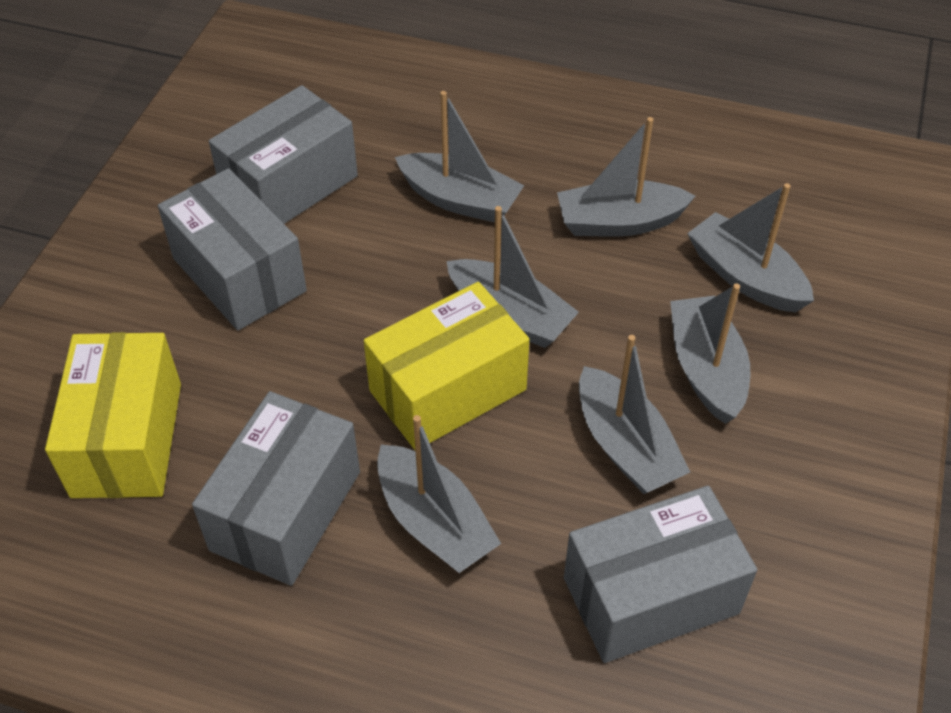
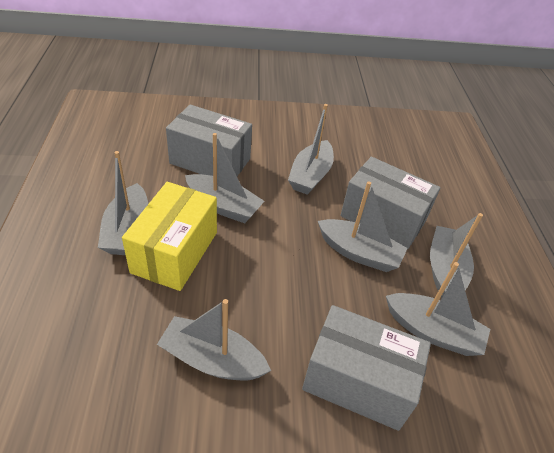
grey box: 4 -> 3
yellow box: 2 -> 1

